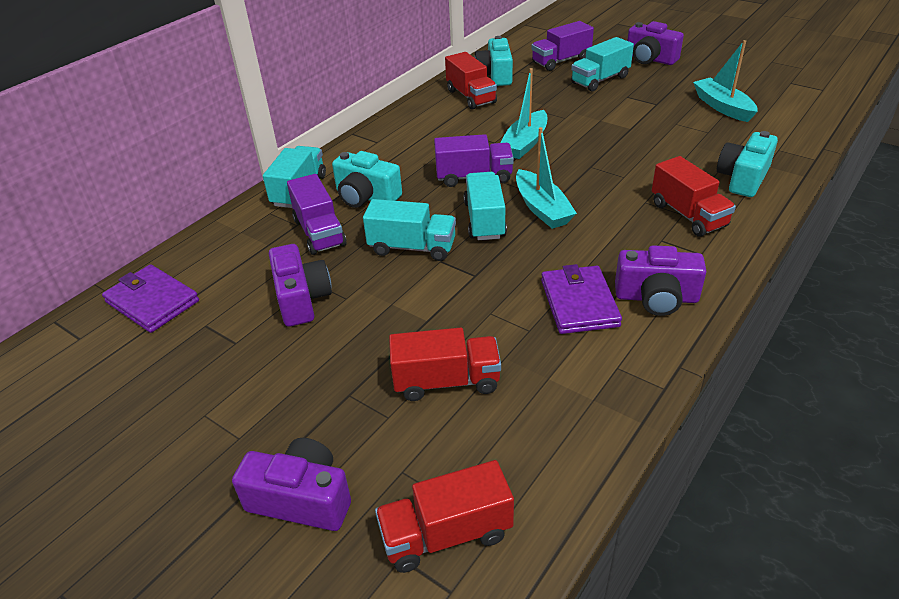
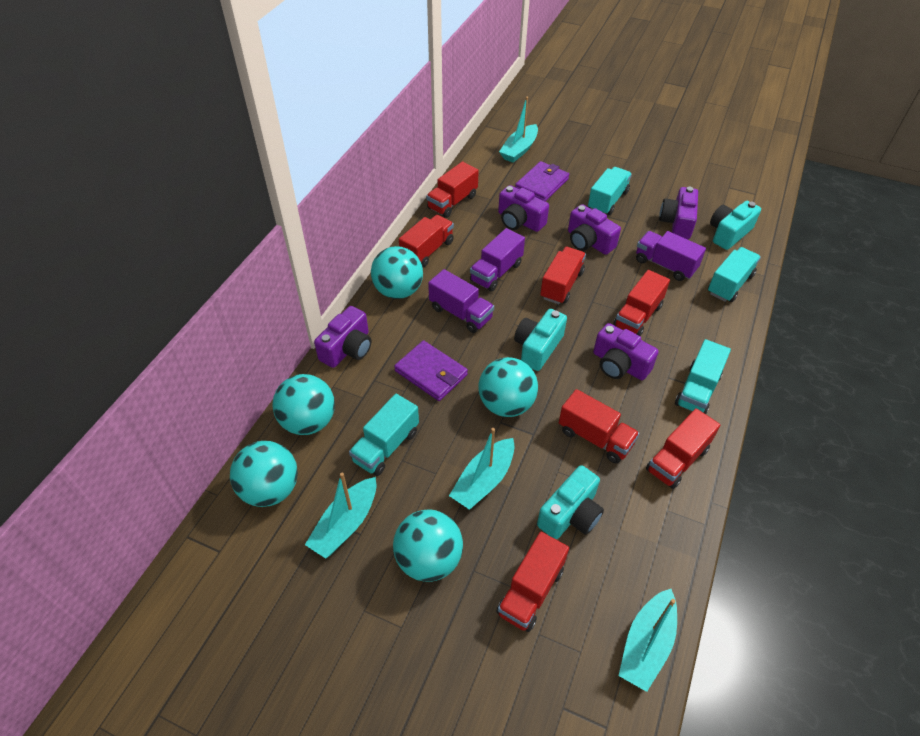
purple camera: 4 -> 5
red truck: 4 -> 7
turquoise ball: 0 -> 5
turquoise boat: 3 -> 4

